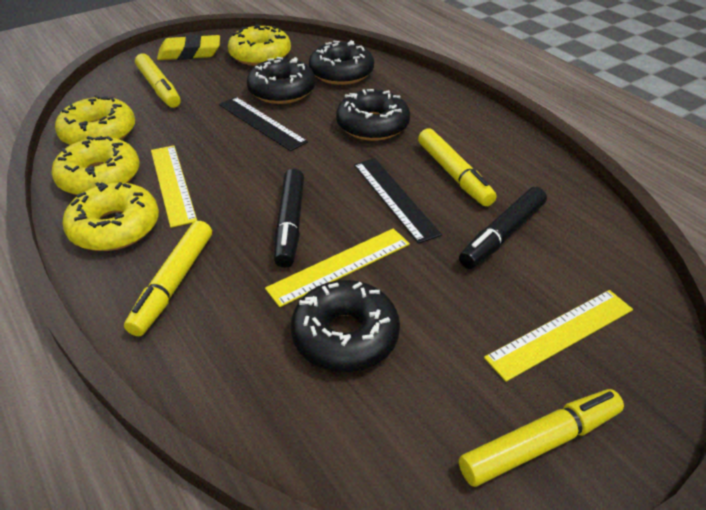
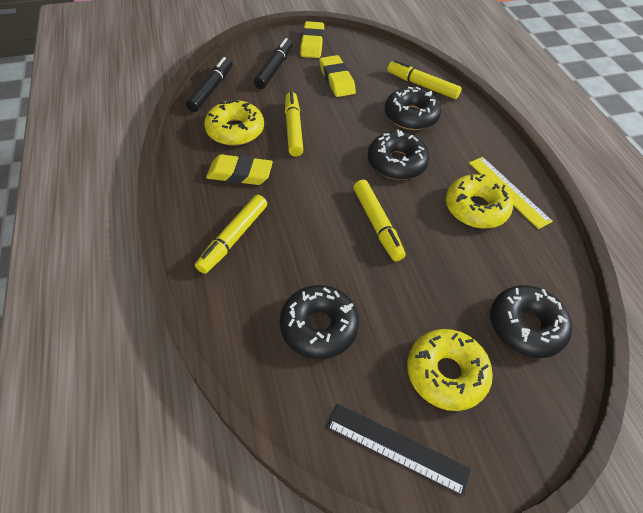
black ruler: 2 -> 1
yellow donut: 4 -> 3
yellow eraser: 1 -> 3
yellow ruler: 3 -> 1

